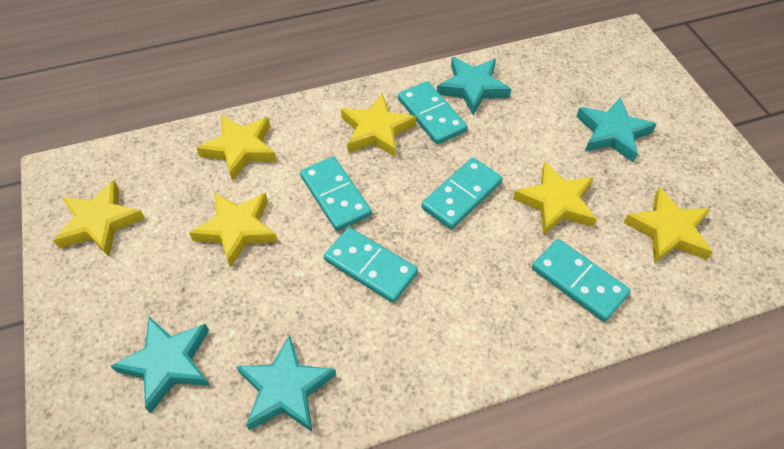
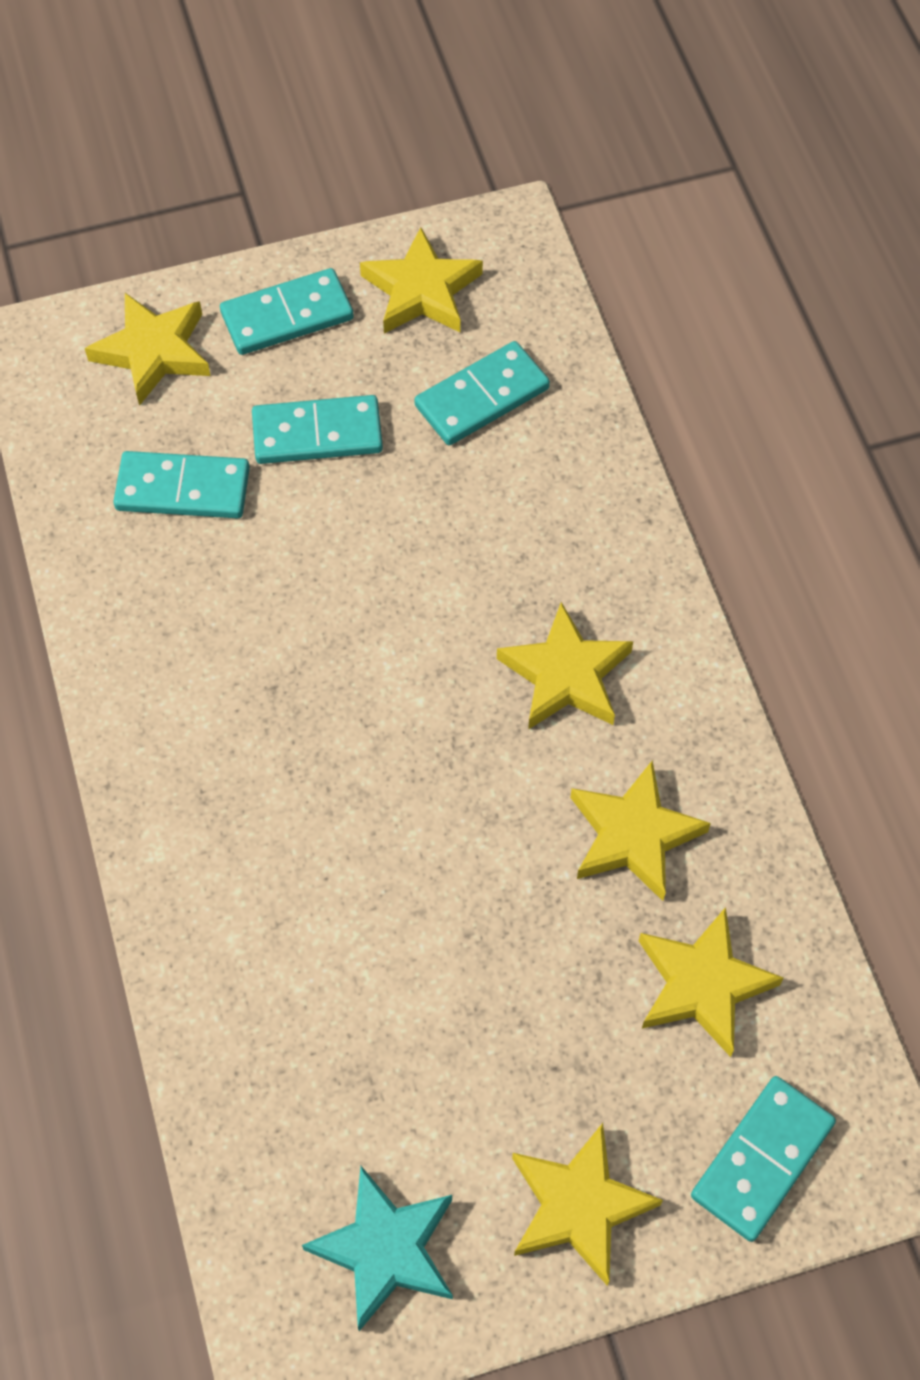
turquoise star: 4 -> 1

